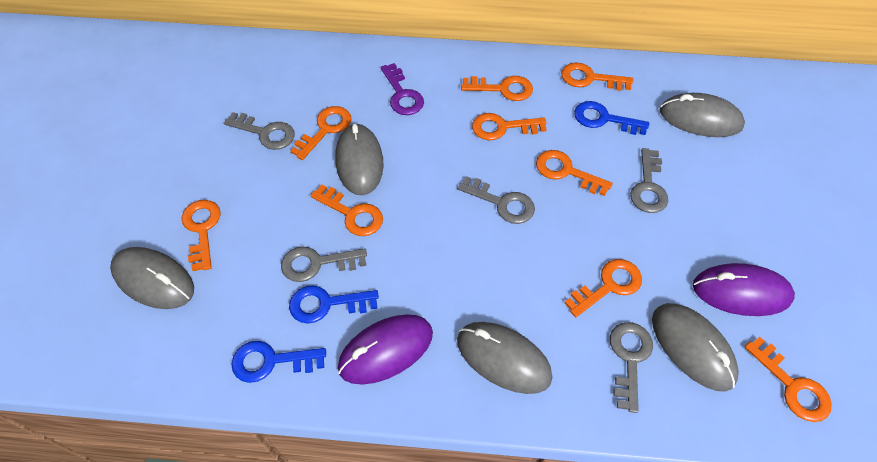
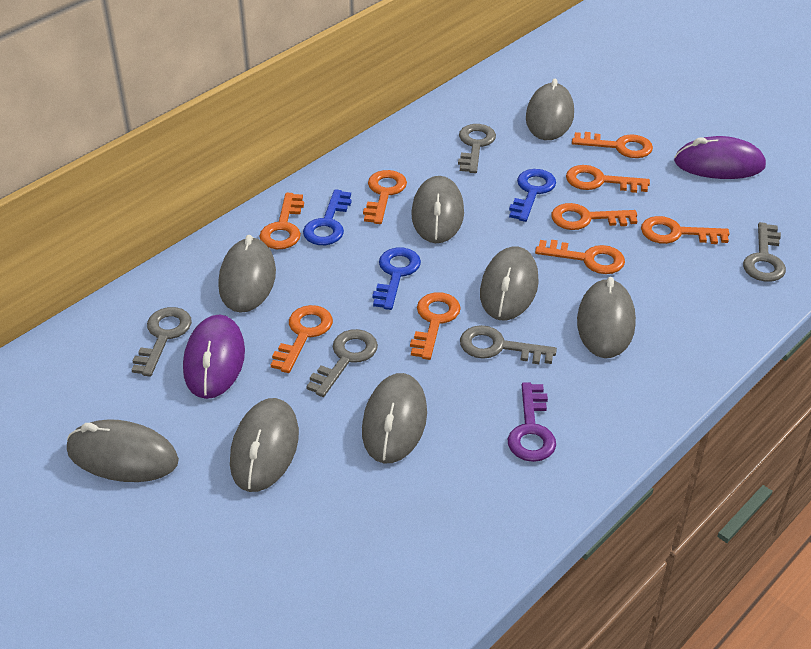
grey mouse: 5 -> 8

